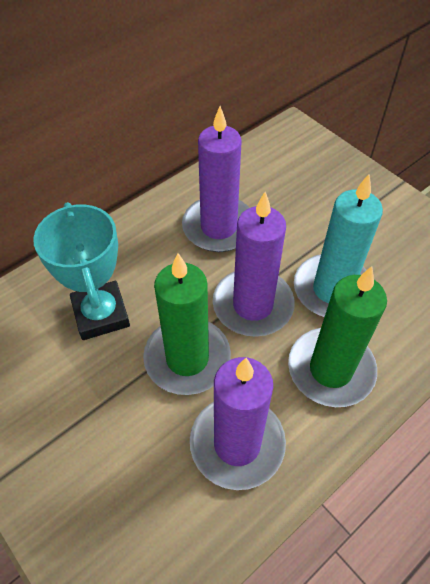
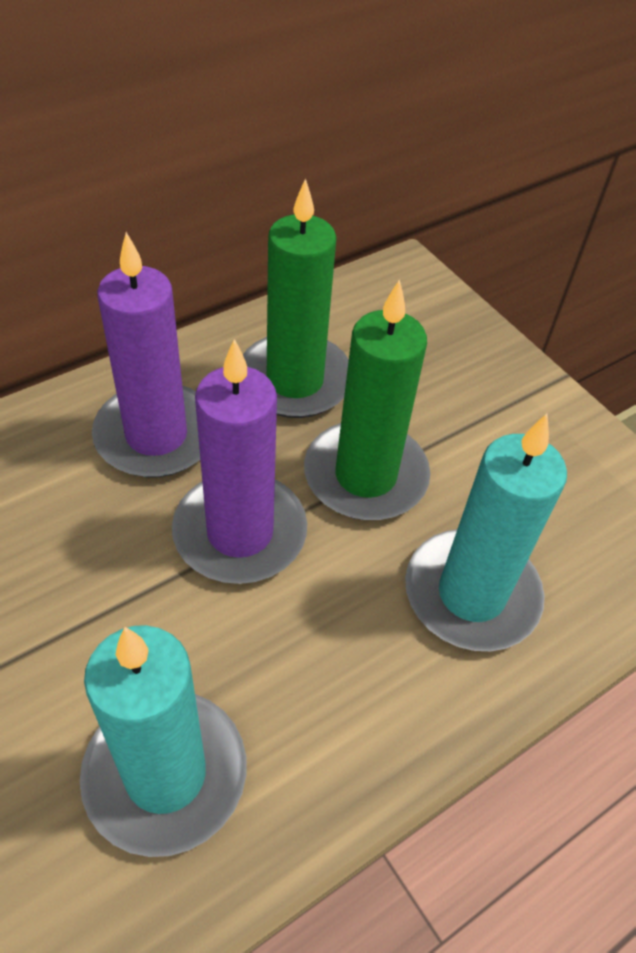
purple candle: 3 -> 2
turquoise candle: 1 -> 2
turquoise trophy: 1 -> 0

